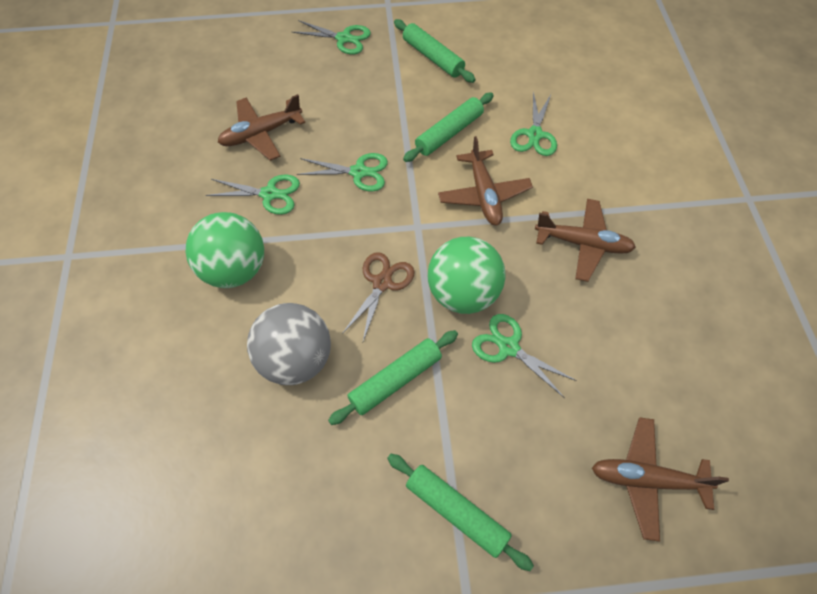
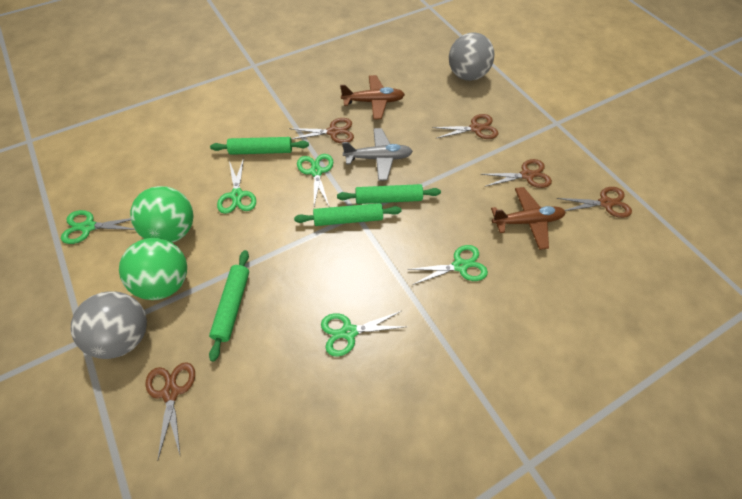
brown plane: 4 -> 2
brown scissors: 1 -> 5
grey ball: 1 -> 2
grey plane: 0 -> 1

